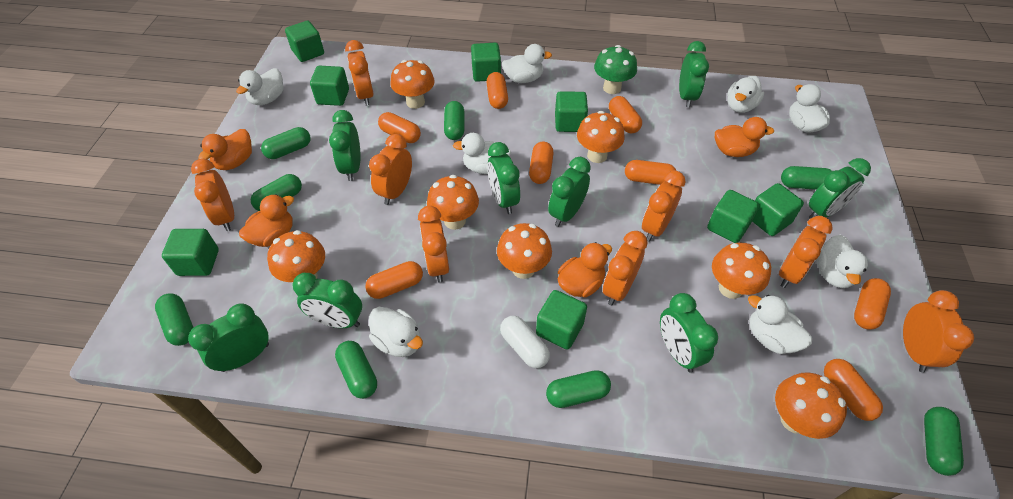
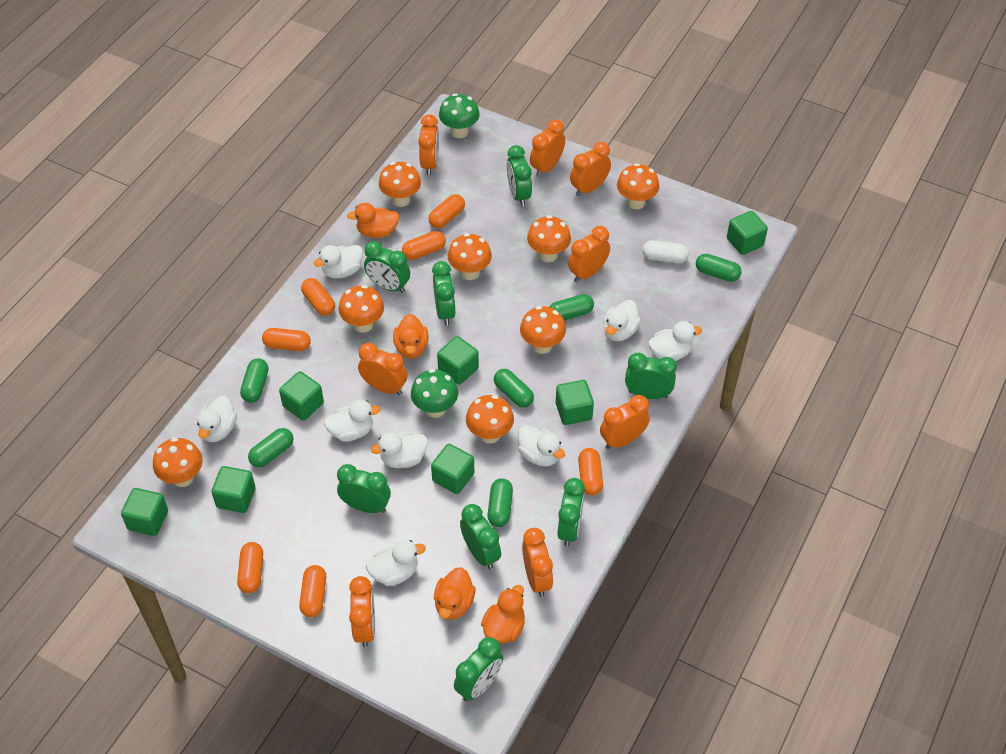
green capsule: 8 -> 6
green cube: 8 -> 7
green mushroom: 1 -> 2
orange capsule: 8 -> 7
orange mushroom: 7 -> 8

